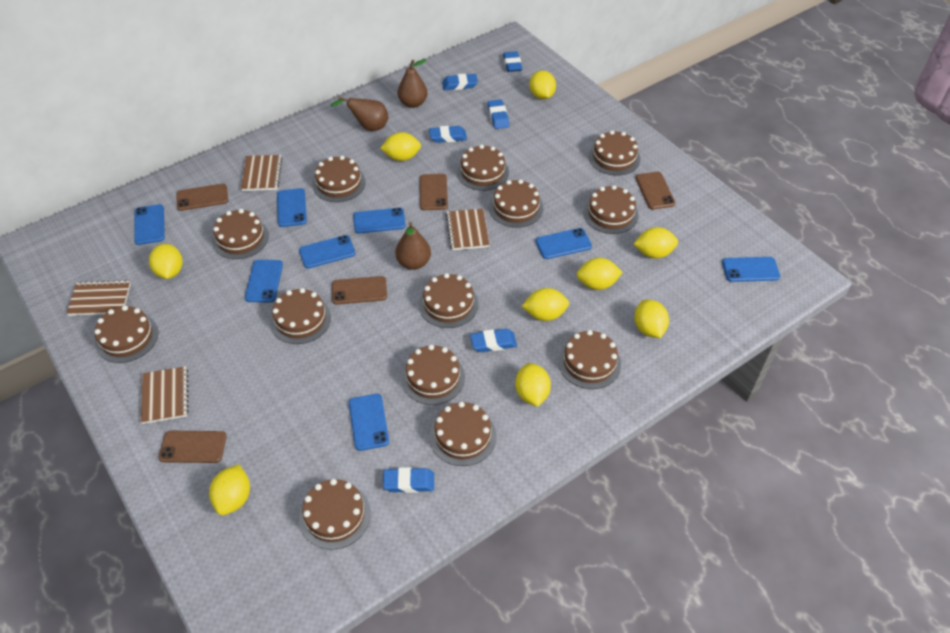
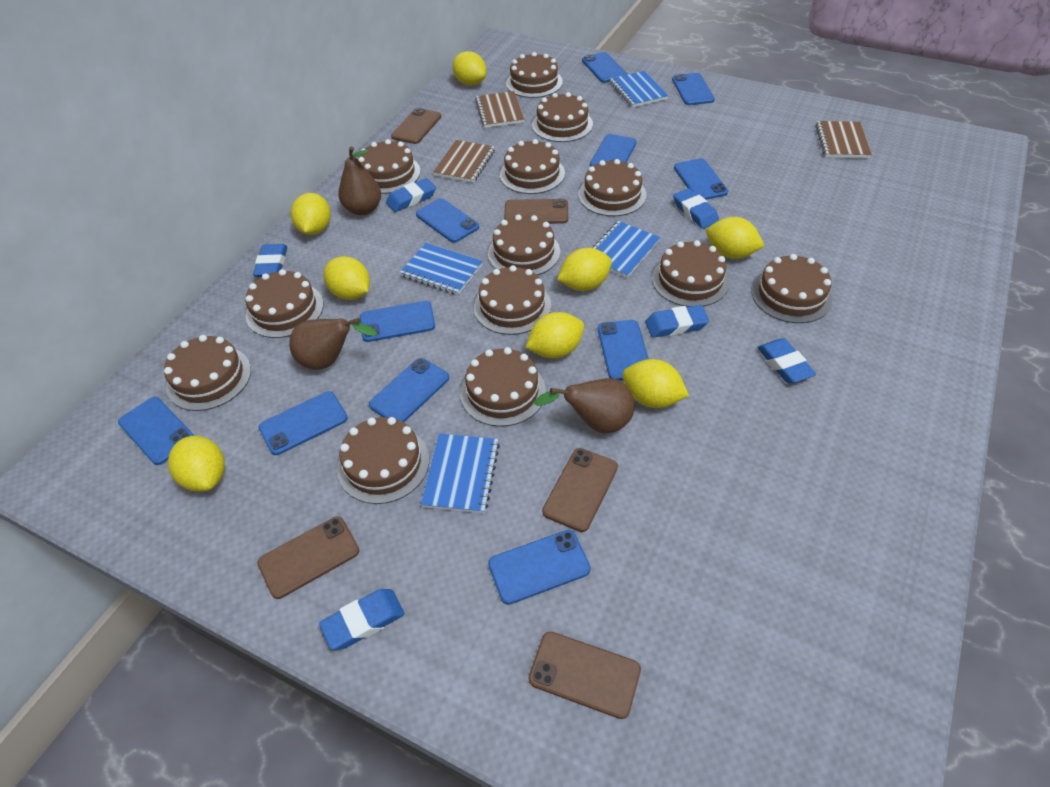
blue notebook: 0 -> 4
blue phone: 8 -> 11
brown notebook: 4 -> 3
yellow lemon: 9 -> 8

